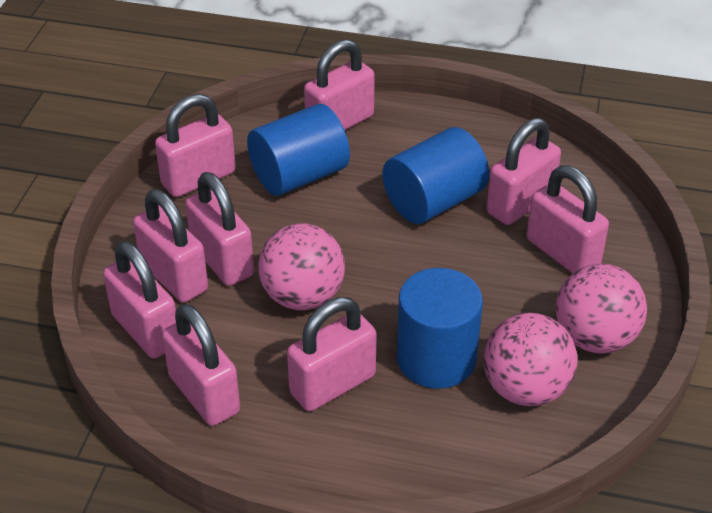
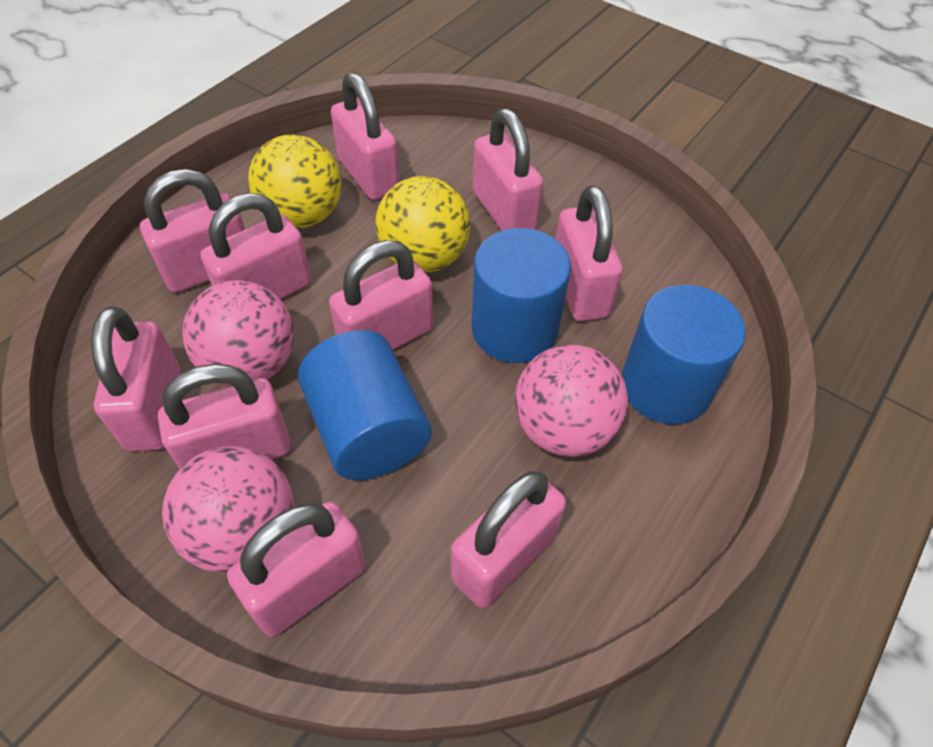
pink padlock: 9 -> 10
yellow ball: 0 -> 2

